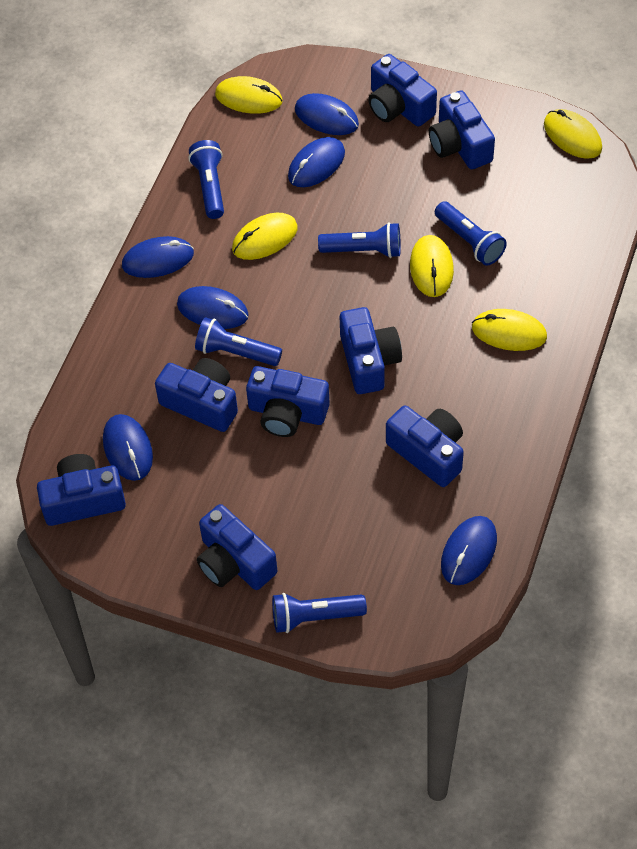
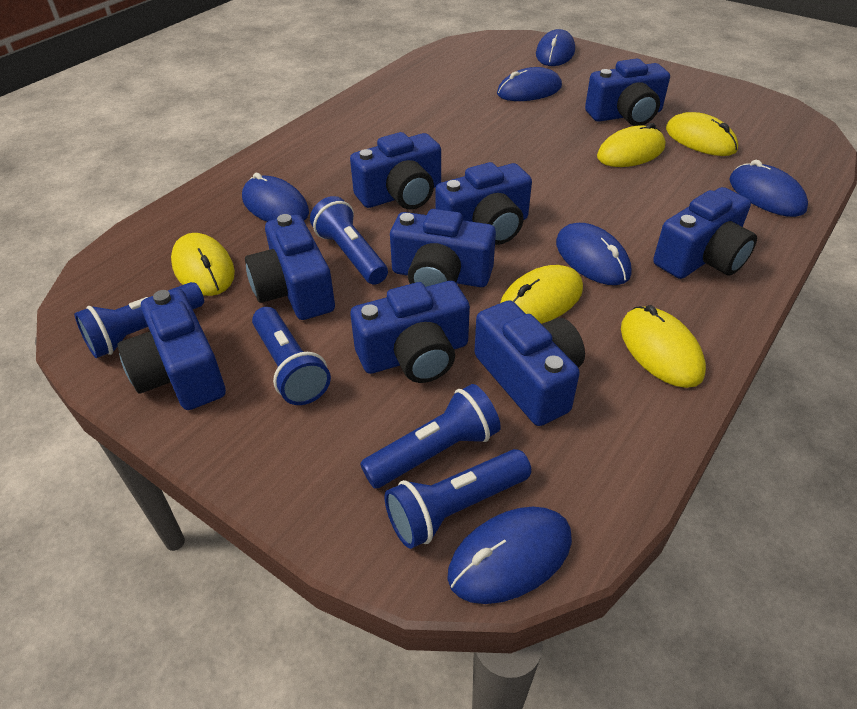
blue camera: 8 -> 9

